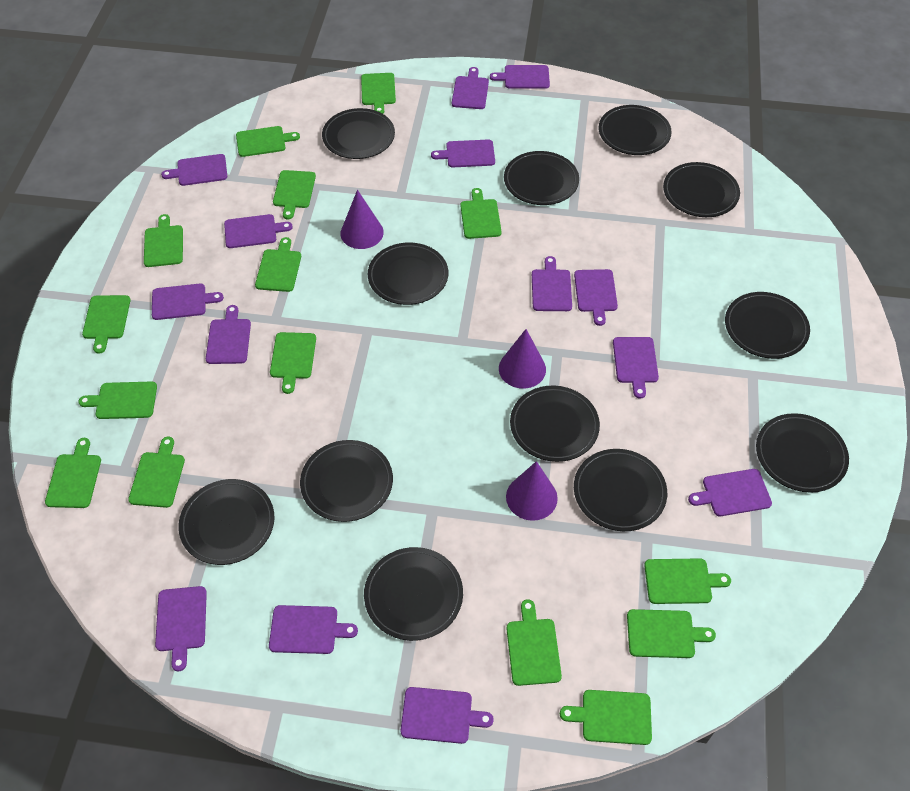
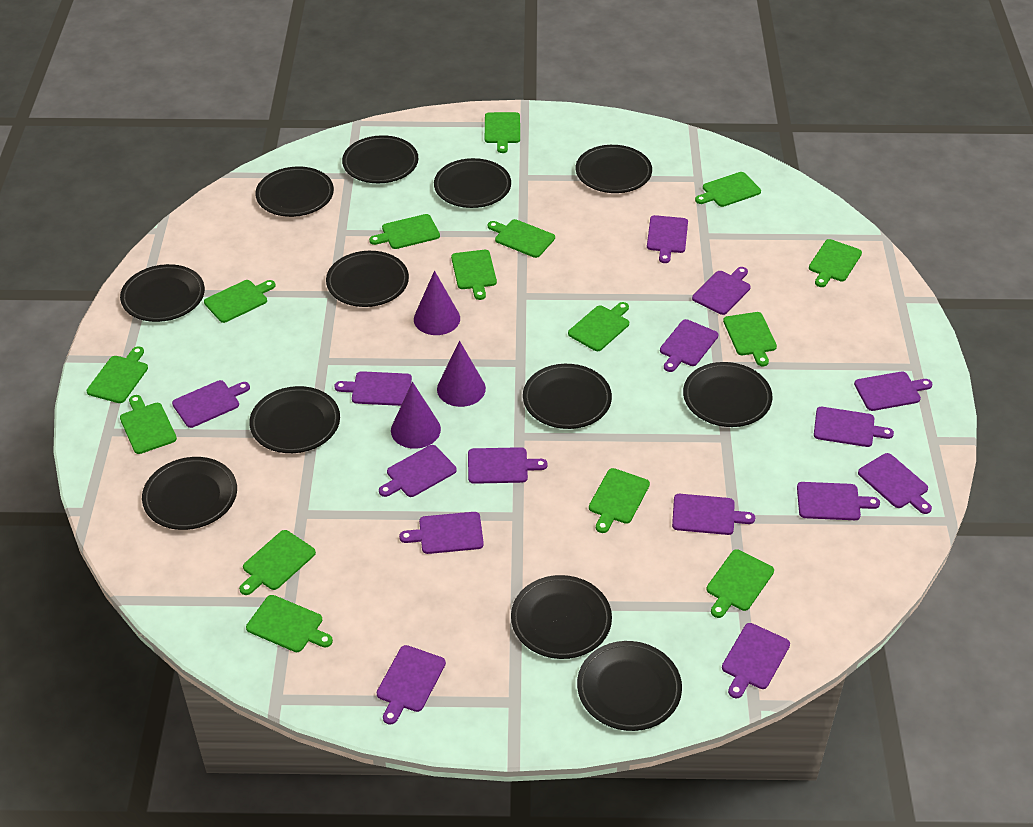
purple cutting board: 14 -> 15

